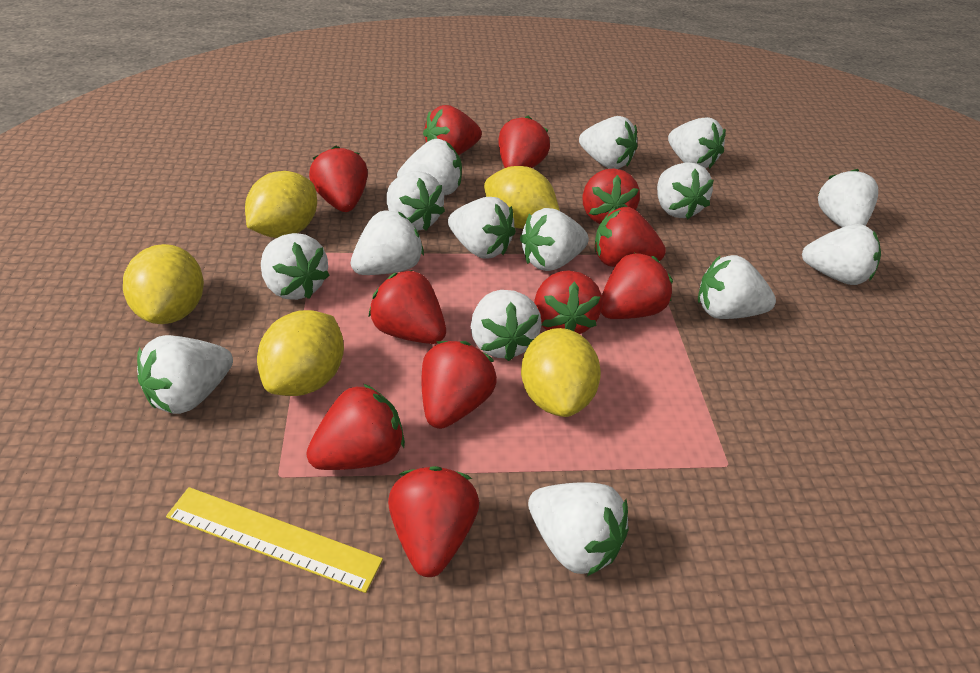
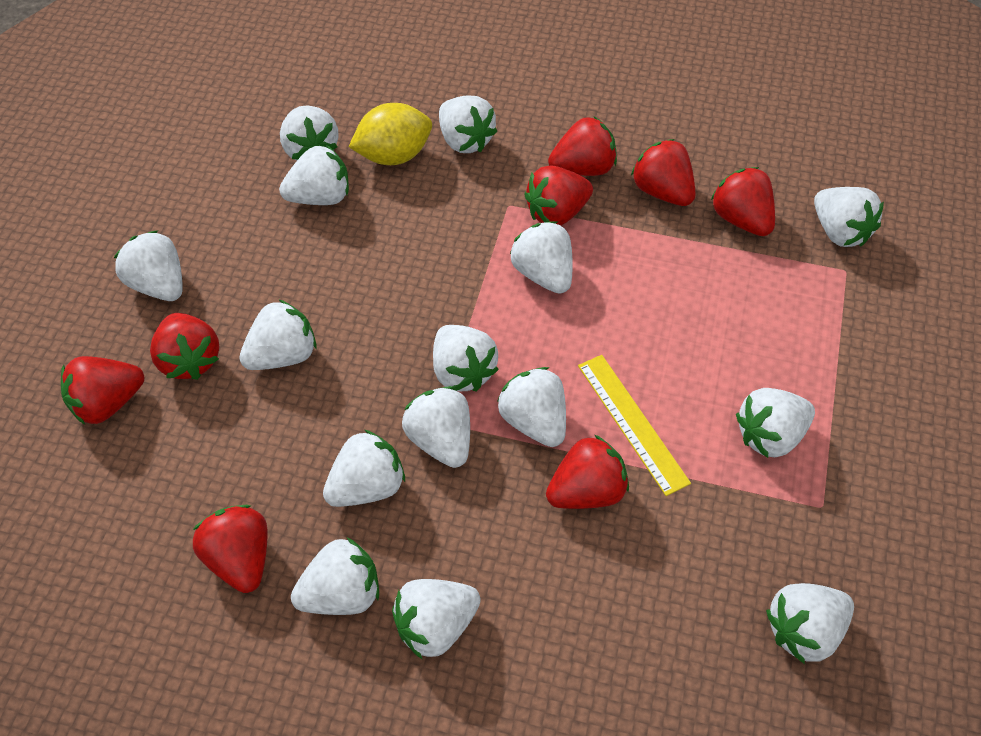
red strawberry: 11 -> 8
yellow lemon: 5 -> 1

